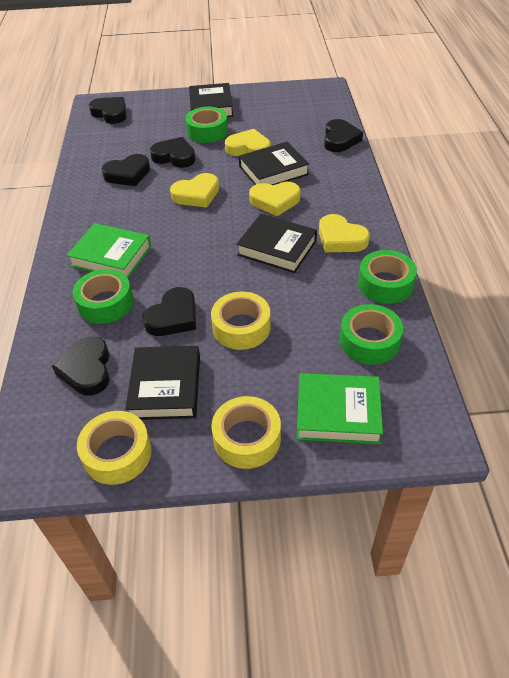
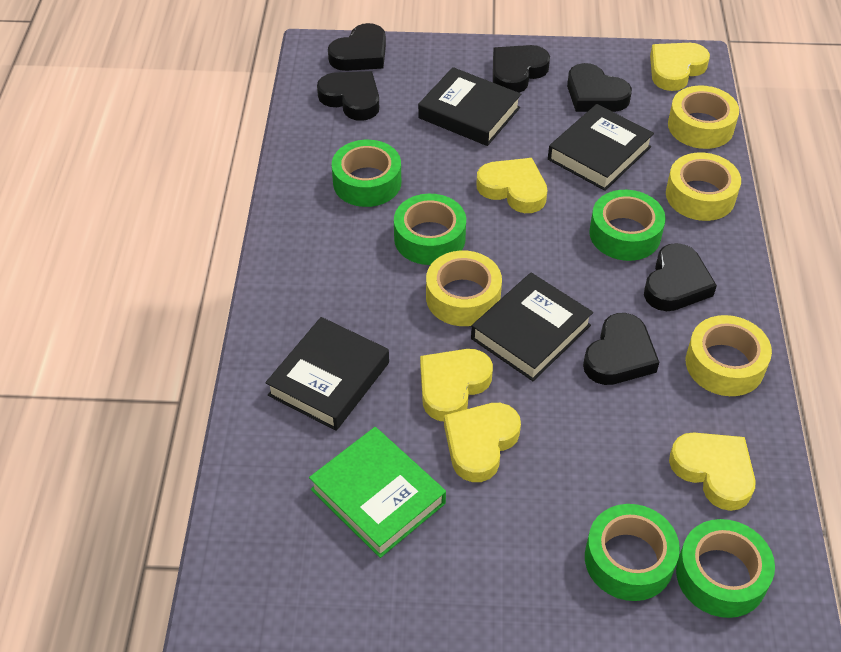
green book: 2 -> 1
green tape: 4 -> 5
yellow heart: 4 -> 5
yellow tape: 3 -> 4

